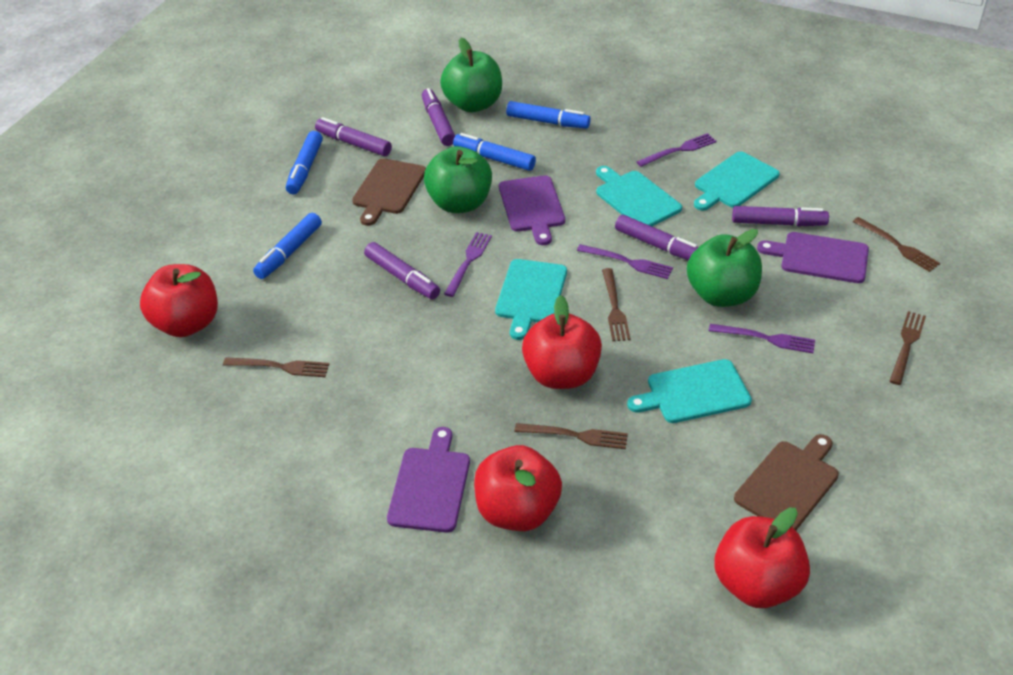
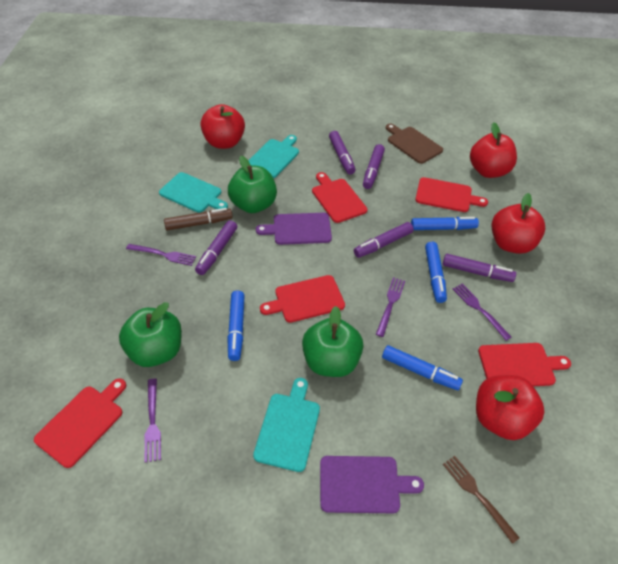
brown cutting board: 2 -> 1
brown fork: 5 -> 1
brown marker: 0 -> 1
purple cutting board: 3 -> 2
red cutting board: 0 -> 5
turquoise cutting board: 4 -> 3

